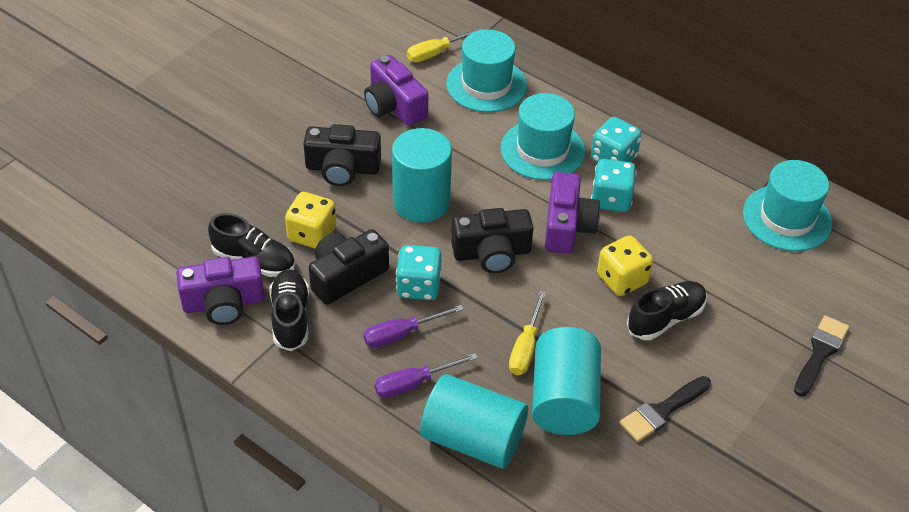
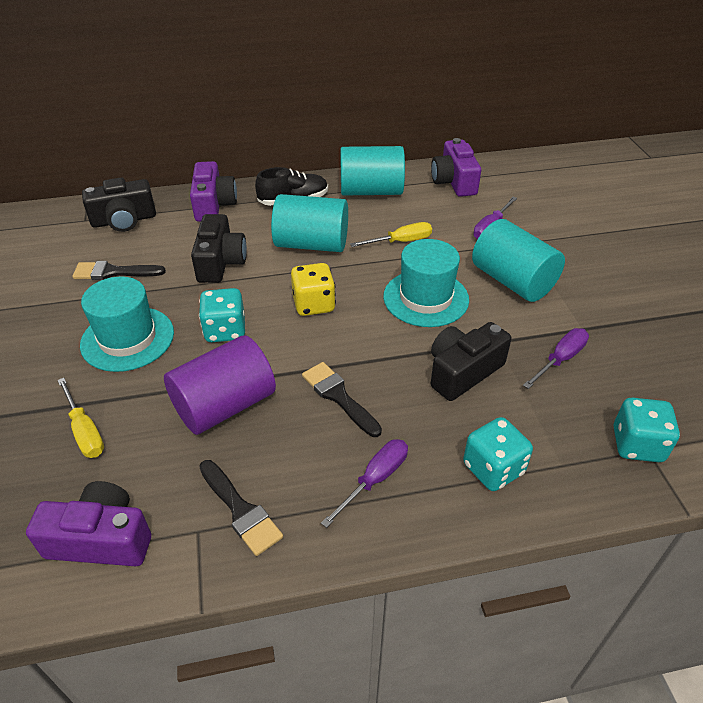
black brush: 2 -> 3
black shoe: 3 -> 1
purple cylinder: 0 -> 1
purple screwdriver: 2 -> 3
turquoise hat: 3 -> 2
yellow dice: 2 -> 1

